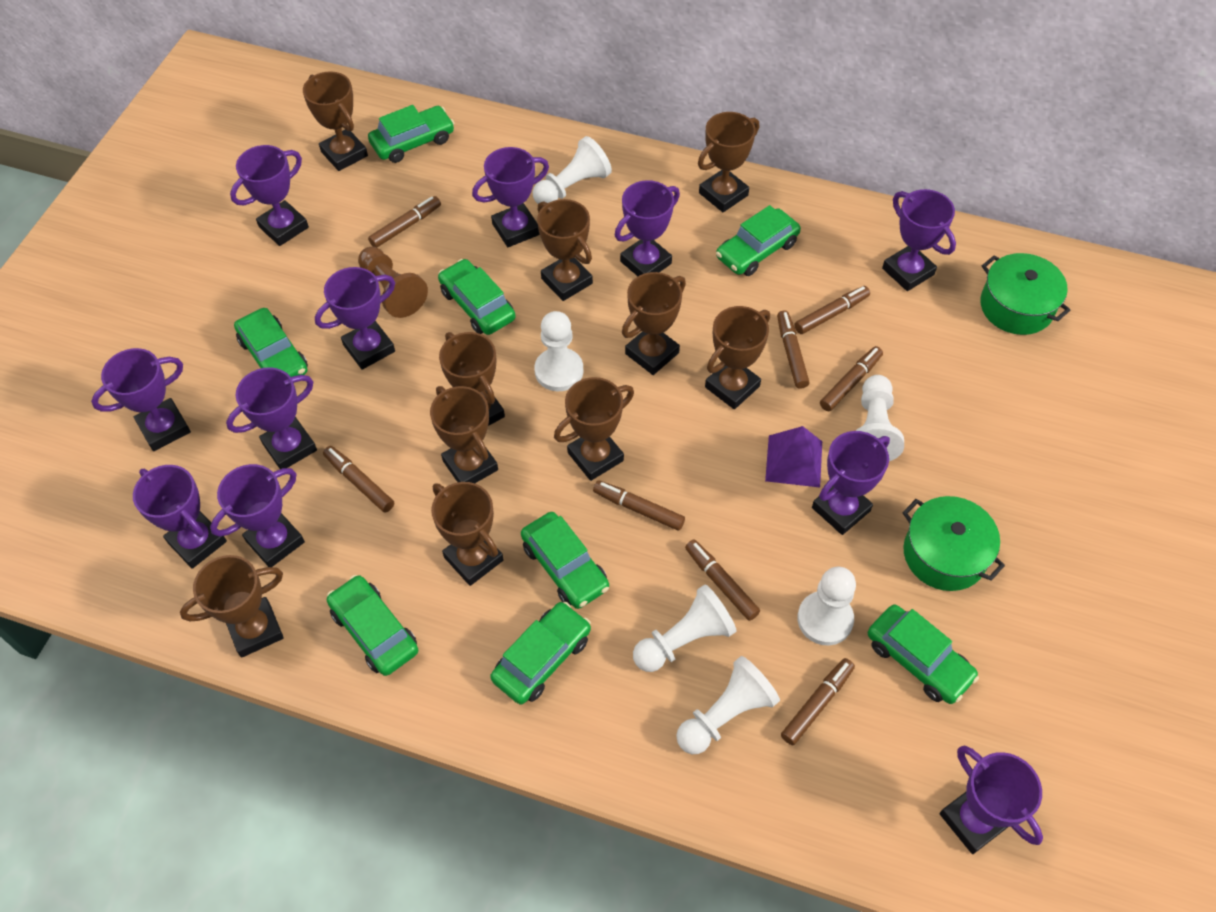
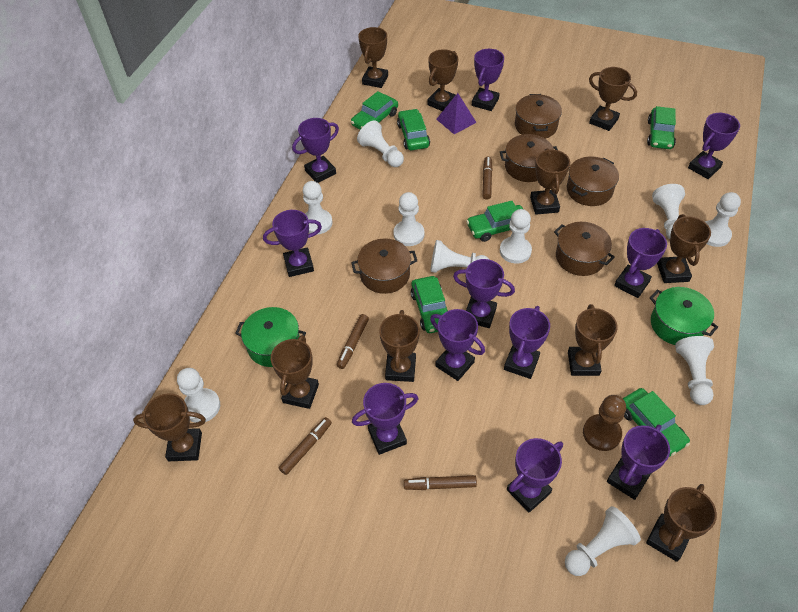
brown marker: 8 -> 4
brown pot: 0 -> 5
green car: 8 -> 6
white pawn: 6 -> 10

